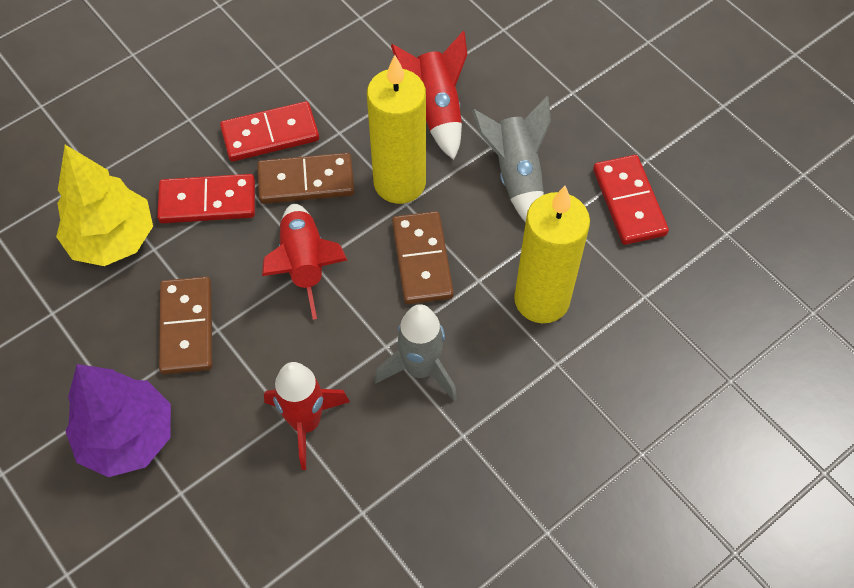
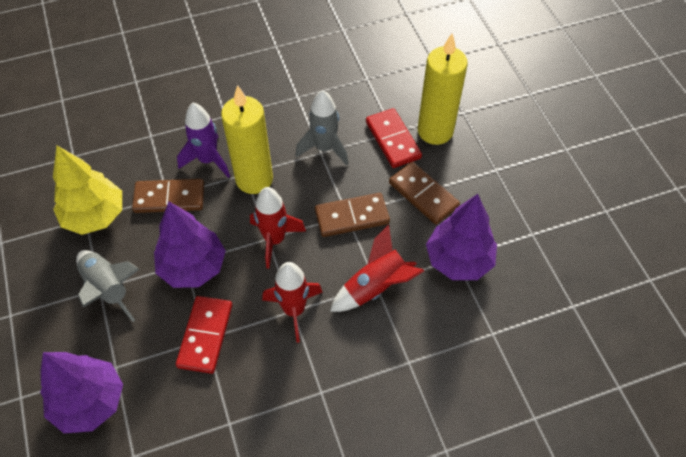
purple rocket: 0 -> 1
purple tree: 1 -> 3
red domino: 3 -> 2

